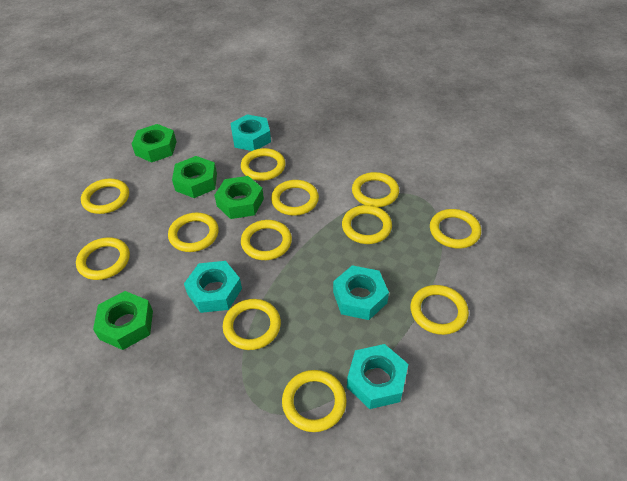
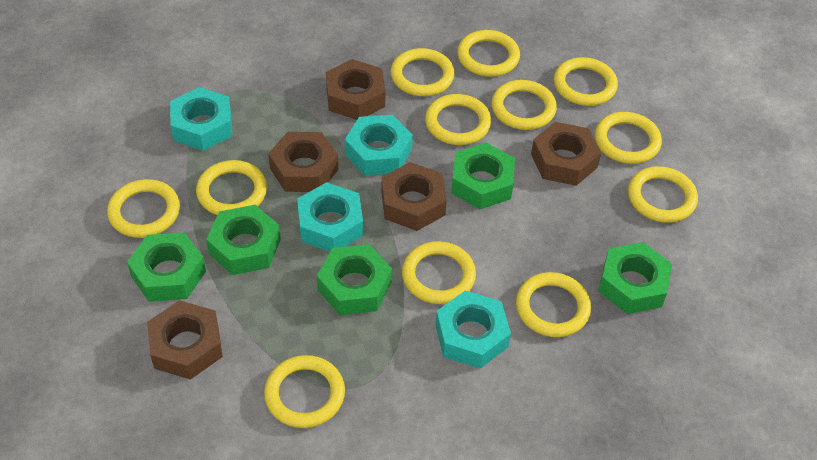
brown nut: 0 -> 5
green nut: 4 -> 5

